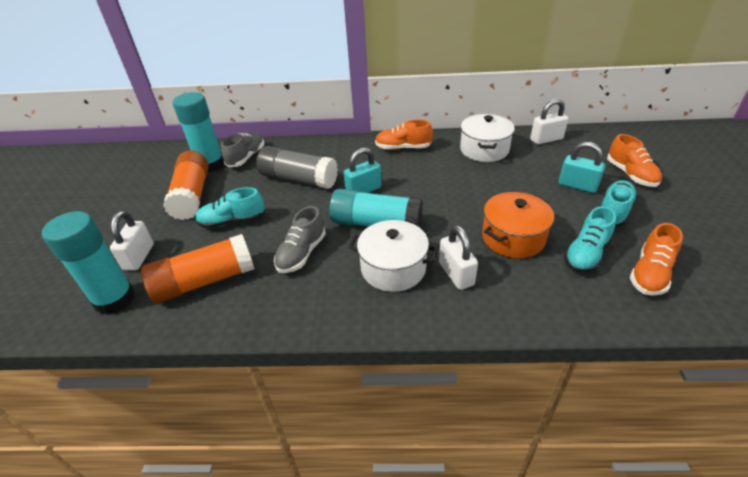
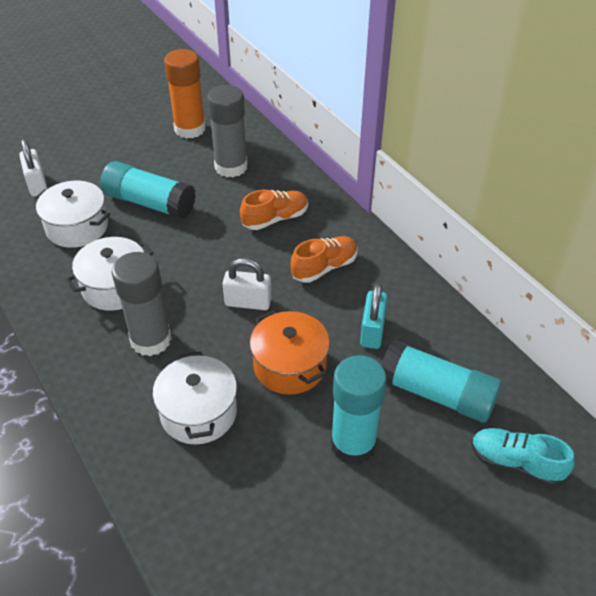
grey glue stick: 1 -> 2
grey shoe: 2 -> 0
orange glue stick: 2 -> 1
orange shoe: 3 -> 2
turquoise padlock: 2 -> 1
turquoise shoe: 3 -> 1
white padlock: 3 -> 2
white pot: 2 -> 3

